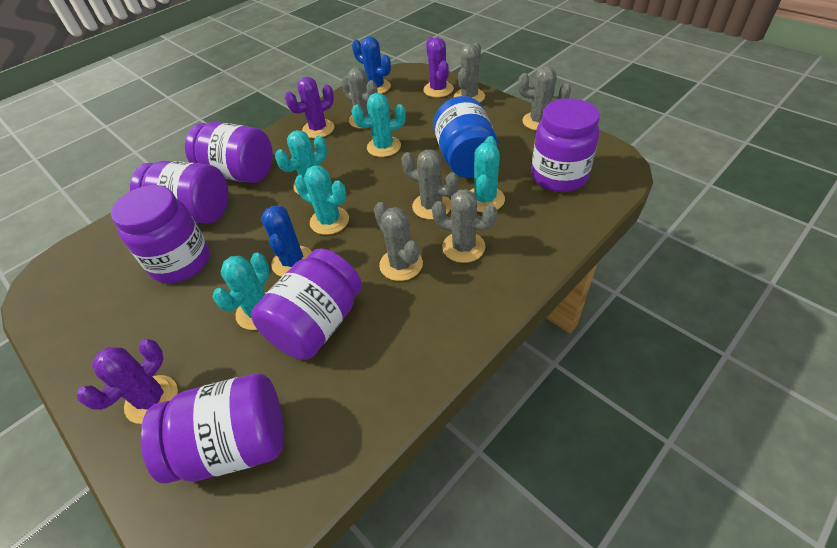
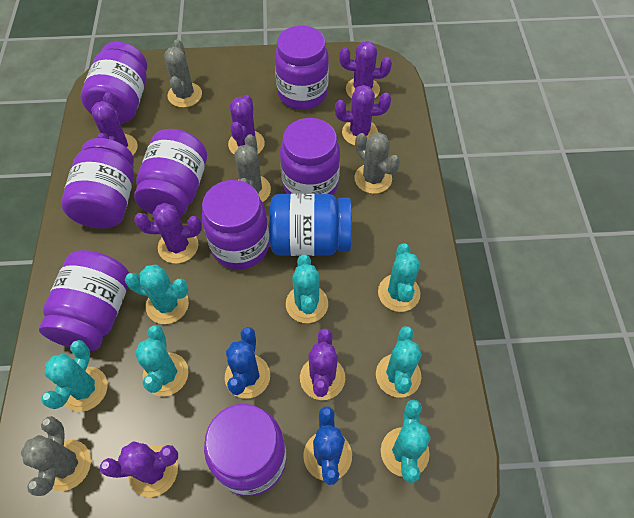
grey cactus: 6 -> 4
purple cactus: 3 -> 7
purple jar: 6 -> 8
turquoise cactus: 5 -> 7

